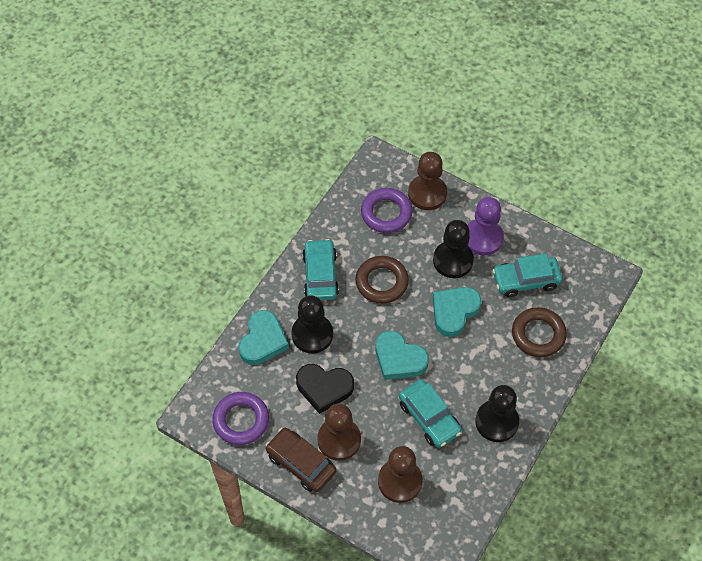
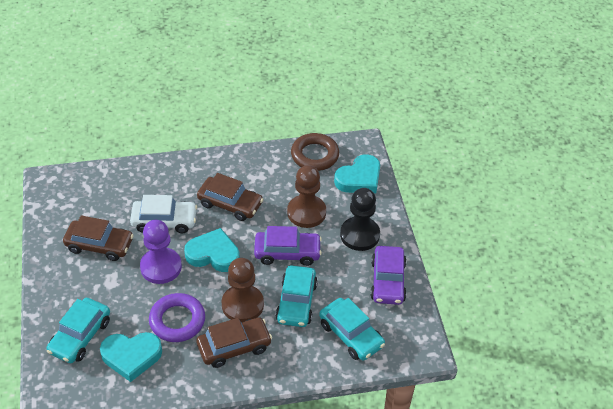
black heart: 1 -> 0
black pawn: 3 -> 1
brown car: 1 -> 3
brown pawn: 3 -> 2
brown ring: 2 -> 1
purple car: 0 -> 2
purple ring: 2 -> 1
white car: 0 -> 1

